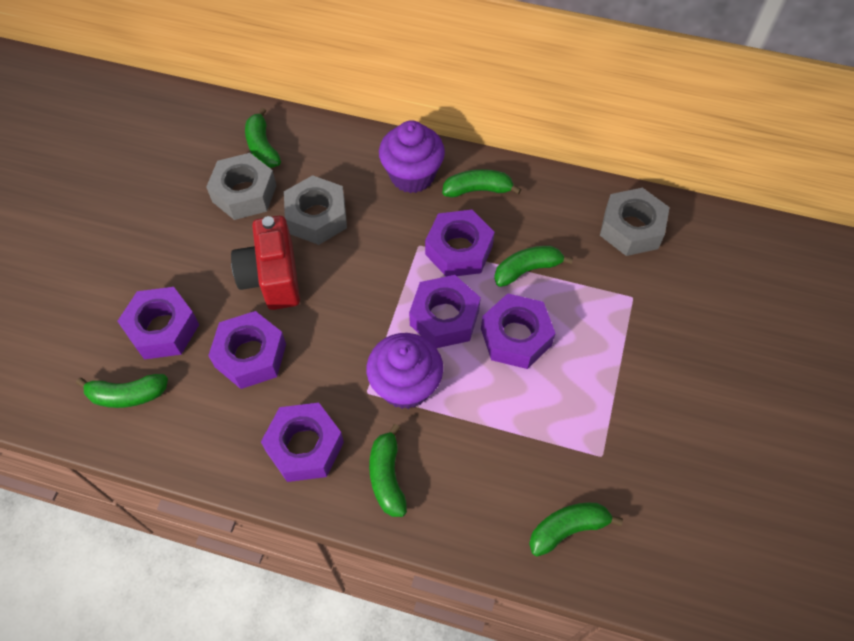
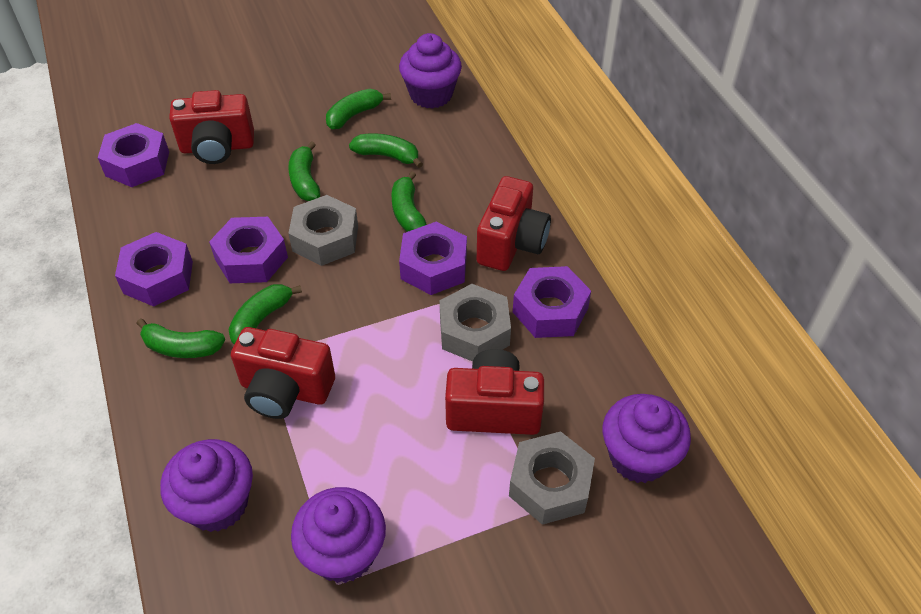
purple cupcake: 2 -> 4
purple nut: 6 -> 5
red camera: 1 -> 4

